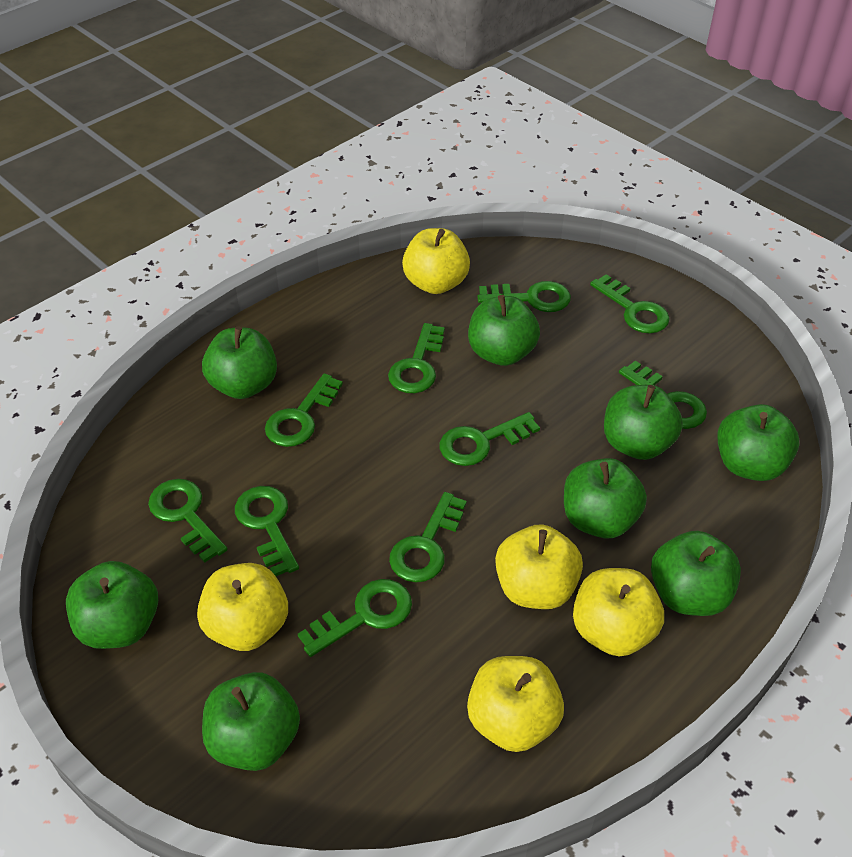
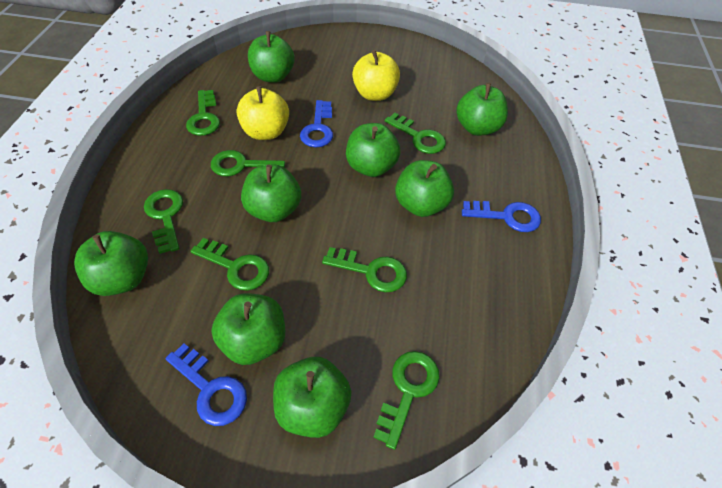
blue key: 0 -> 3
green key: 10 -> 7
yellow apple: 5 -> 2

